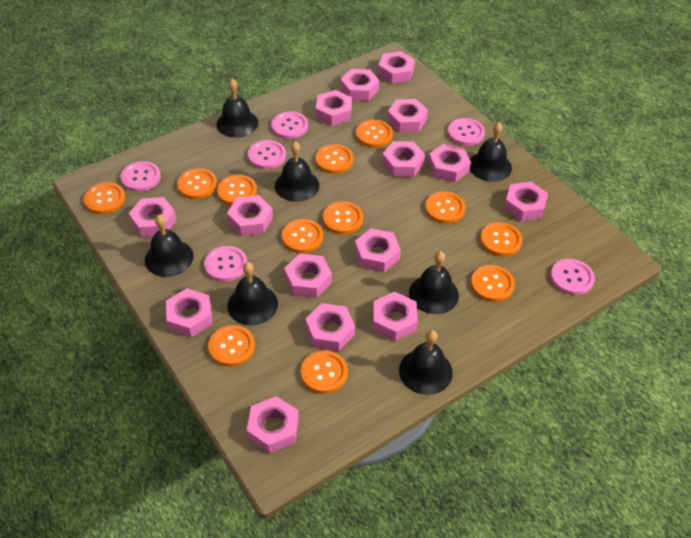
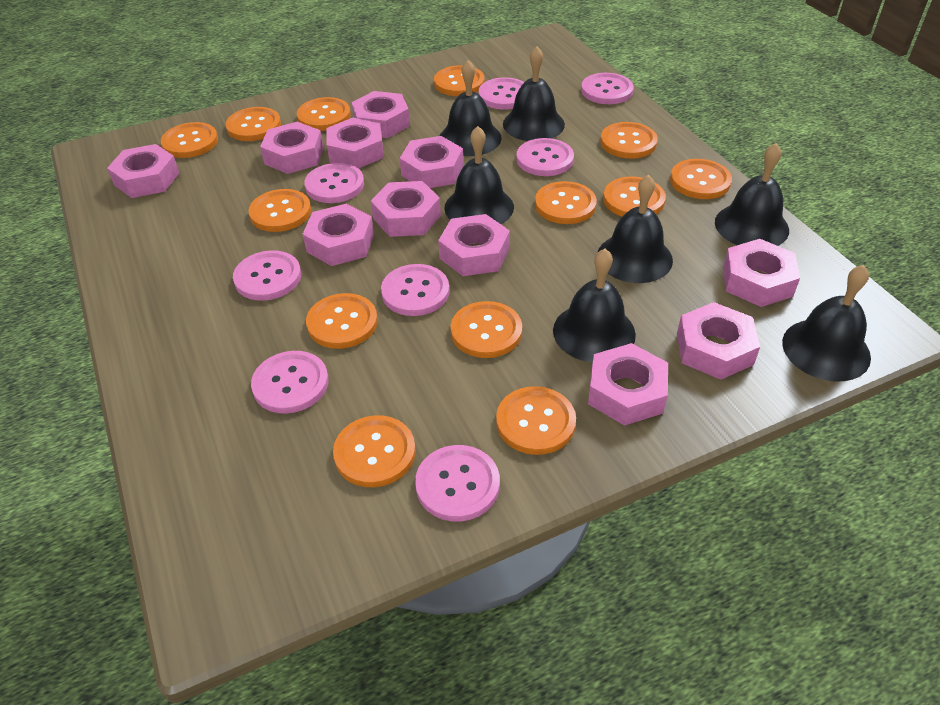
orange button: 12 -> 13
pink button: 6 -> 8
pink nut: 15 -> 11

